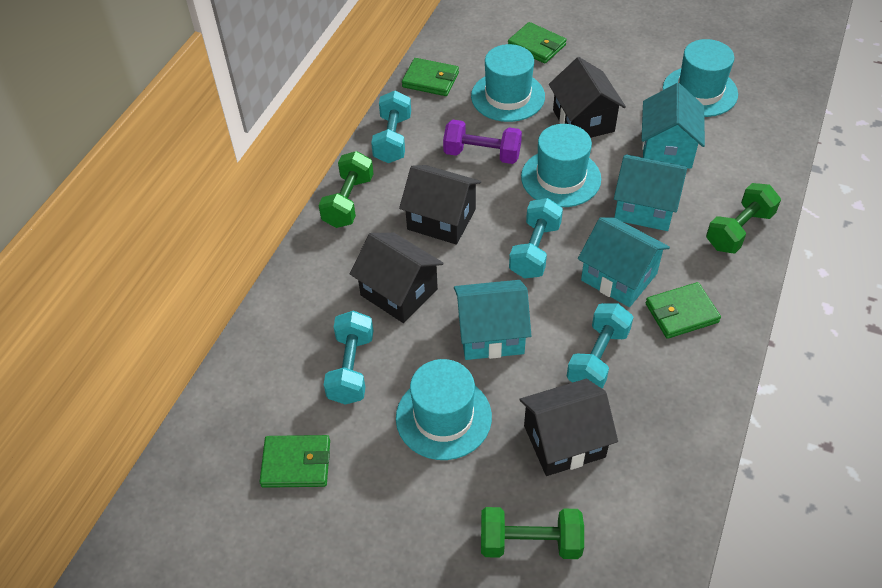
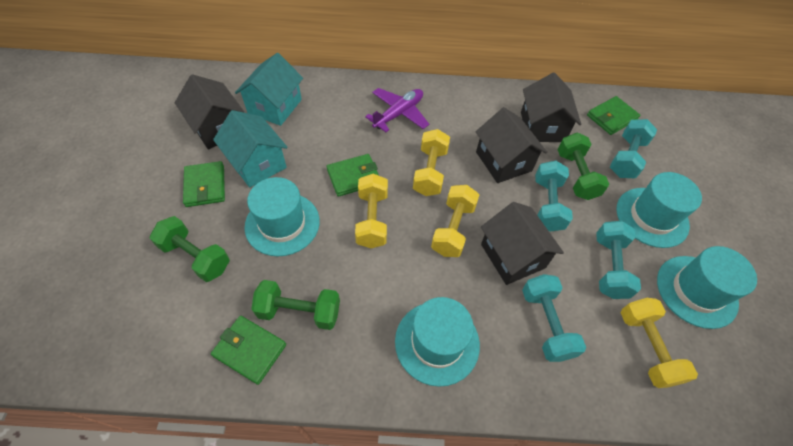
purple dumbbell: 1 -> 0
purple plane: 0 -> 1
turquoise house: 4 -> 2
yellow dumbbell: 0 -> 4

